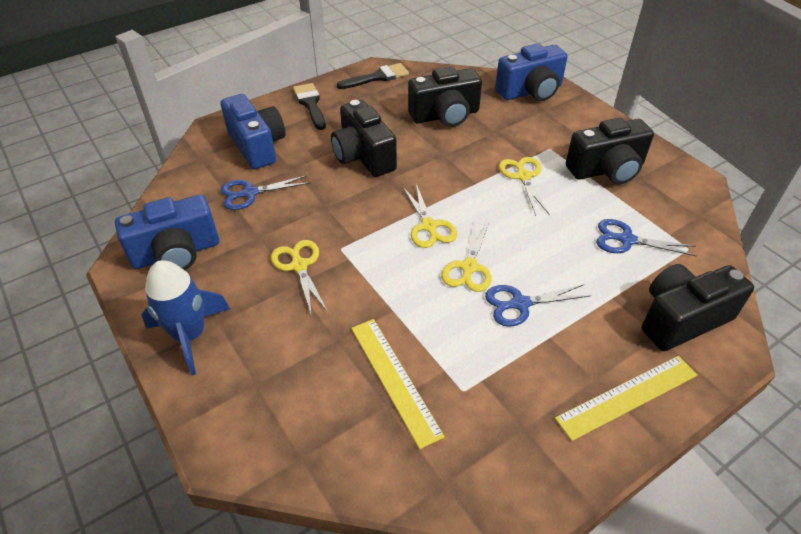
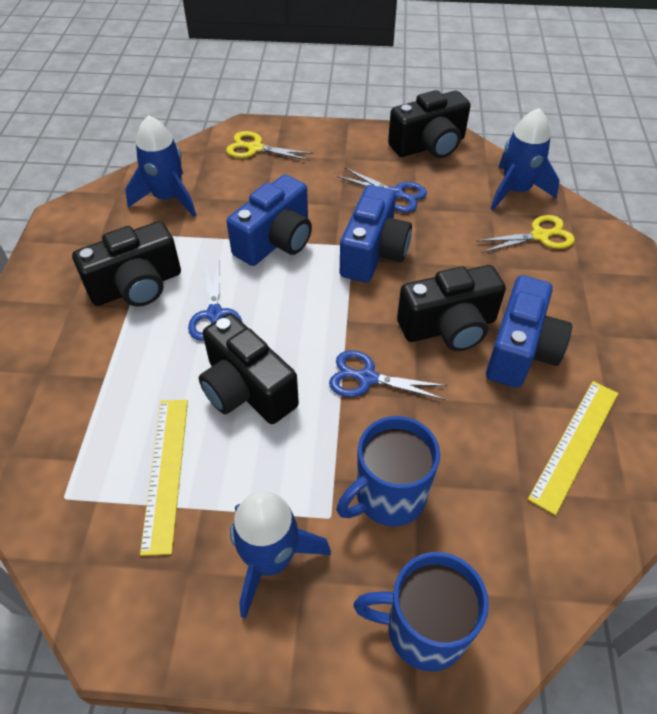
black brush: 2 -> 0
blue mug: 0 -> 2
blue rocket: 1 -> 3
yellow scissors: 4 -> 2

